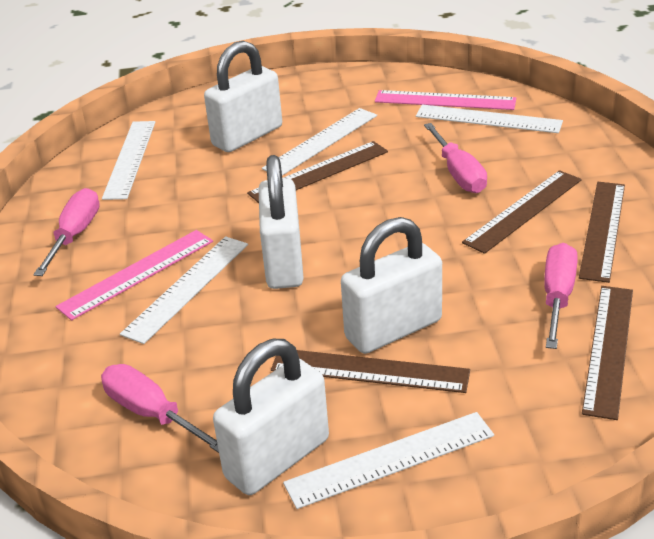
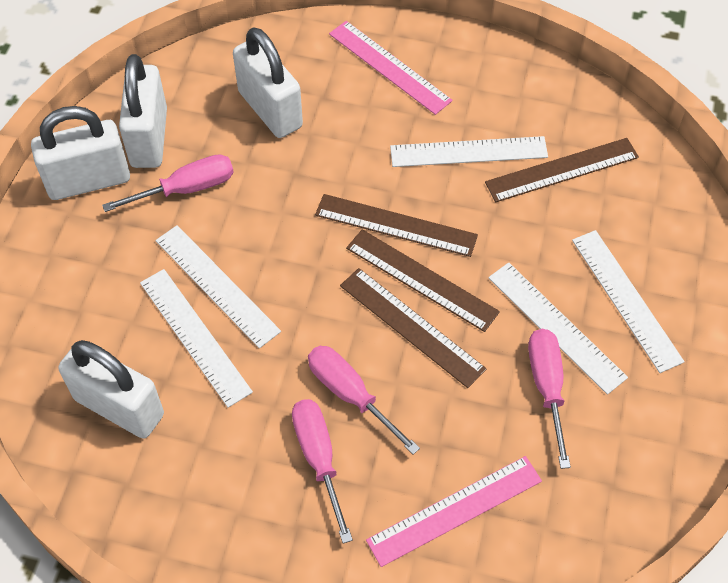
brown ruler: 5 -> 4

